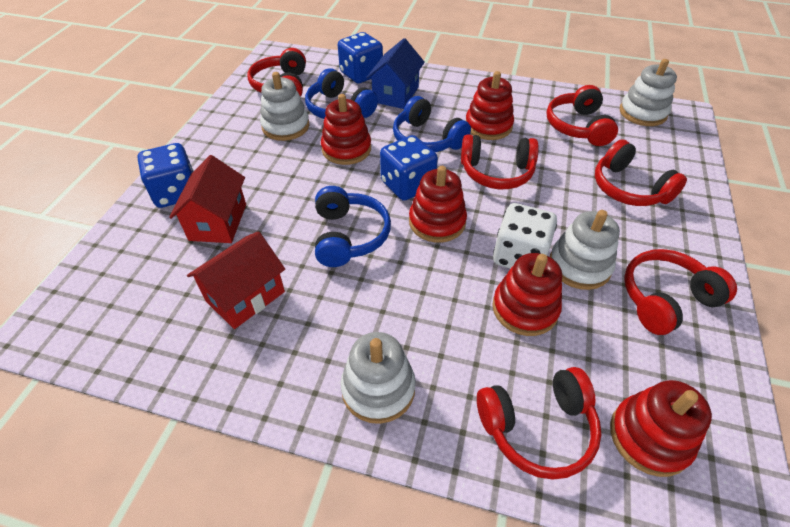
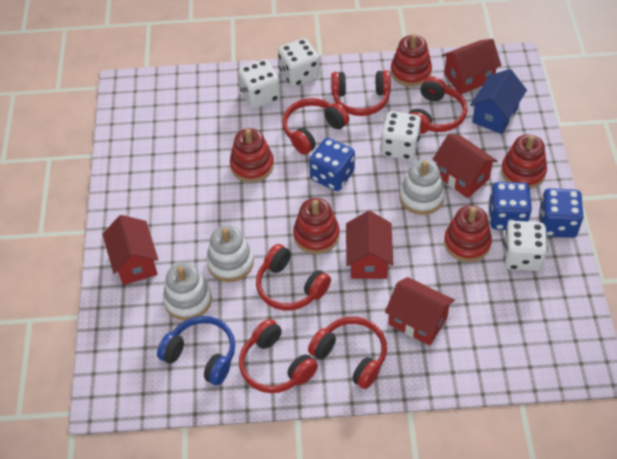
blue headphones: 3 -> 1
red house: 2 -> 5
white dice: 1 -> 4
white stacking toy: 4 -> 3

